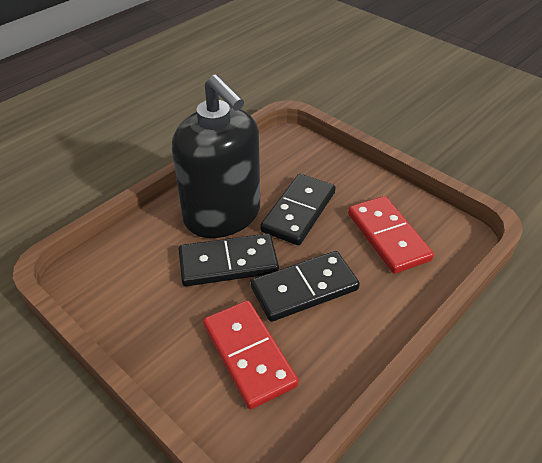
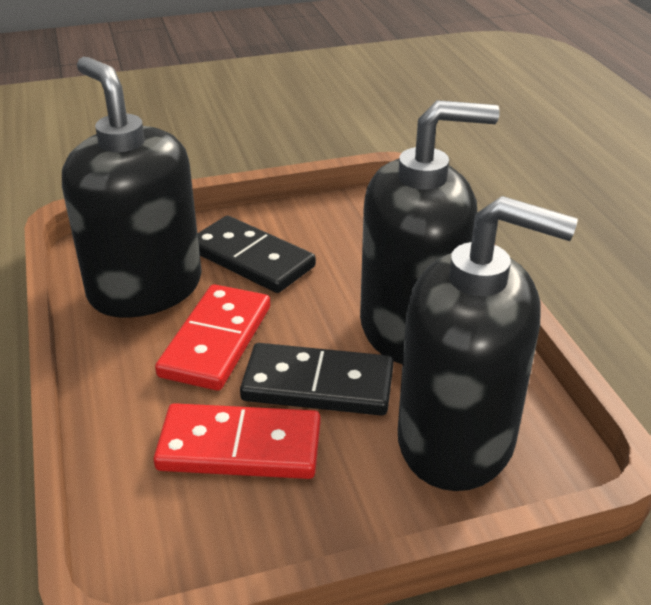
black domino: 3 -> 2
black soap dispenser: 1 -> 3

